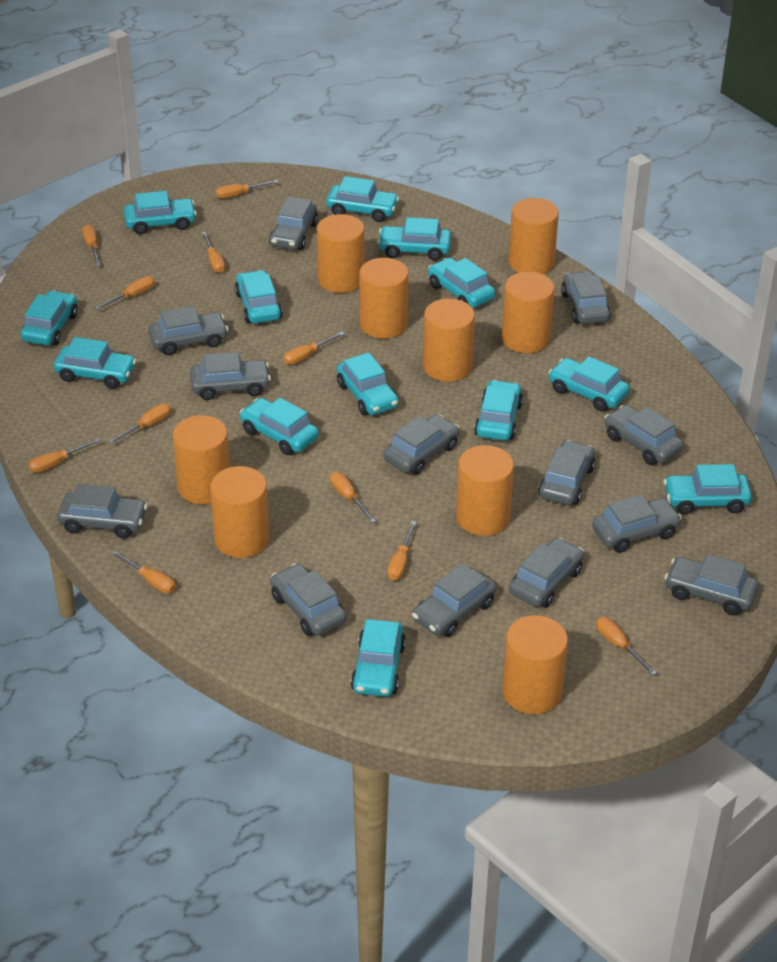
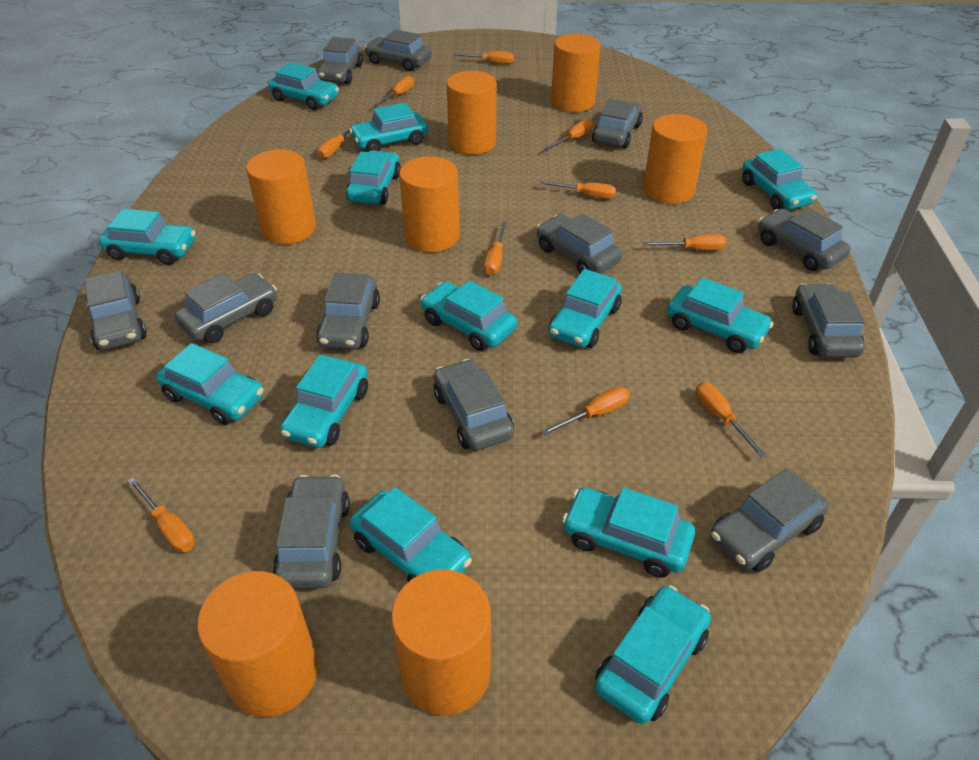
grey car: 13 -> 12
orange cylinder: 9 -> 7
orange screwdriver: 11 -> 10

